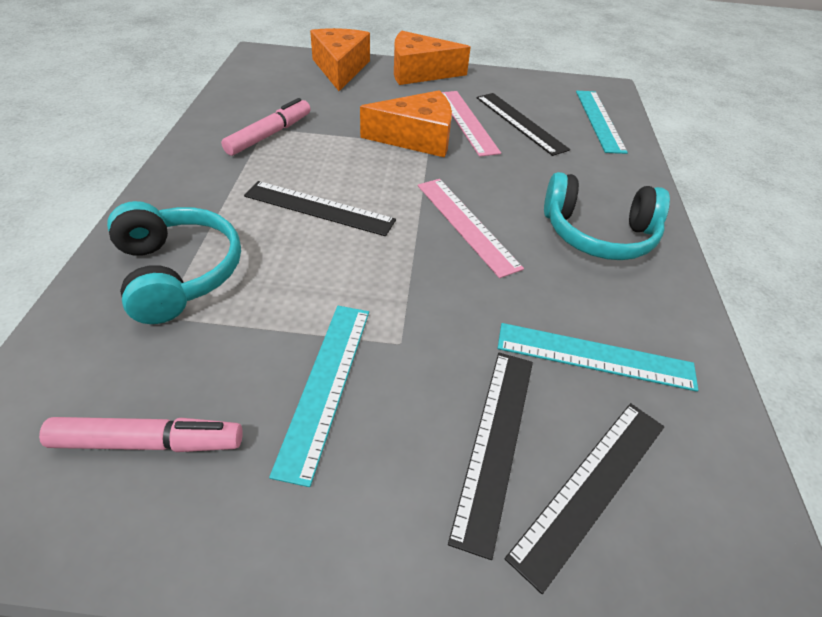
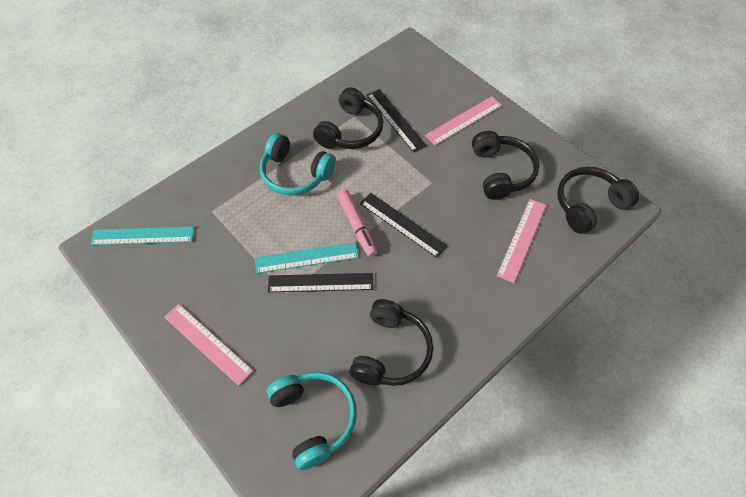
black headphones: 0 -> 4
black ruler: 4 -> 3
orange cheese: 3 -> 0
pink marker: 2 -> 1
pink ruler: 2 -> 3
turquoise ruler: 3 -> 2

